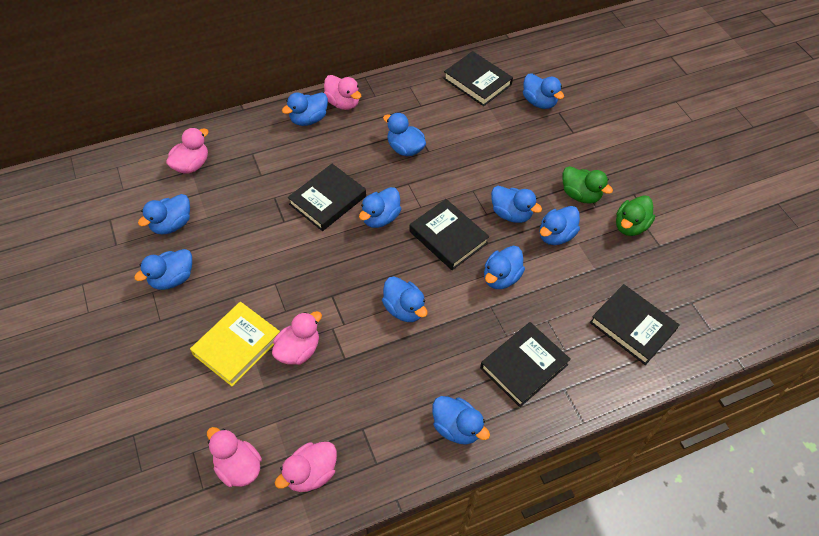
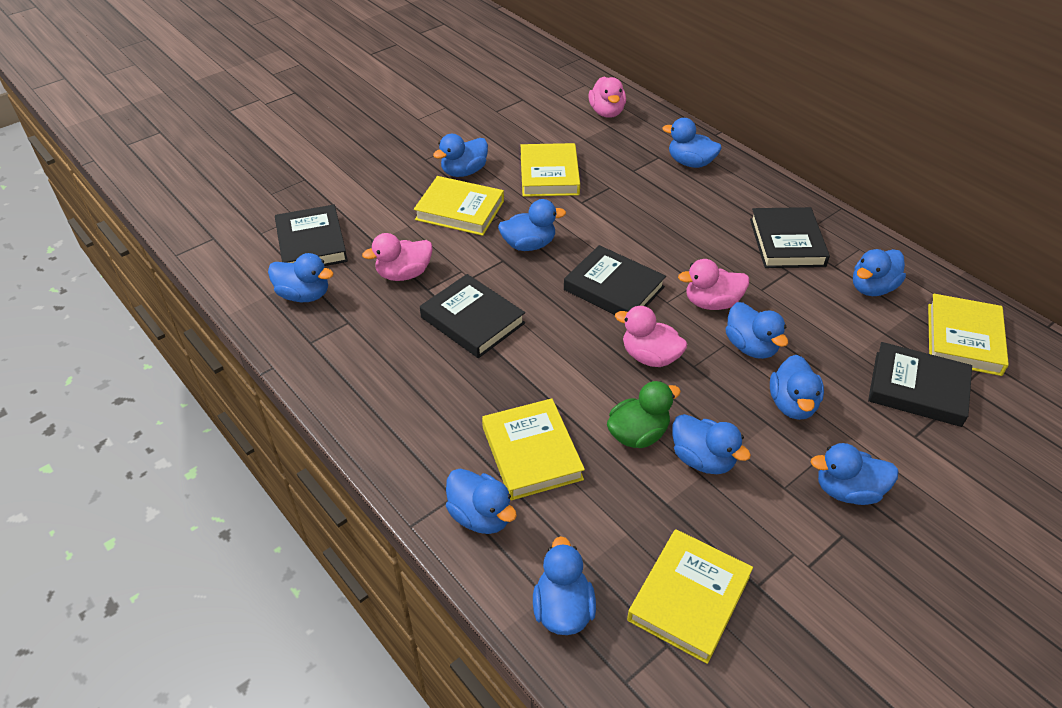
green duck: 2 -> 1
pink duck: 5 -> 4
yellow book: 1 -> 5

